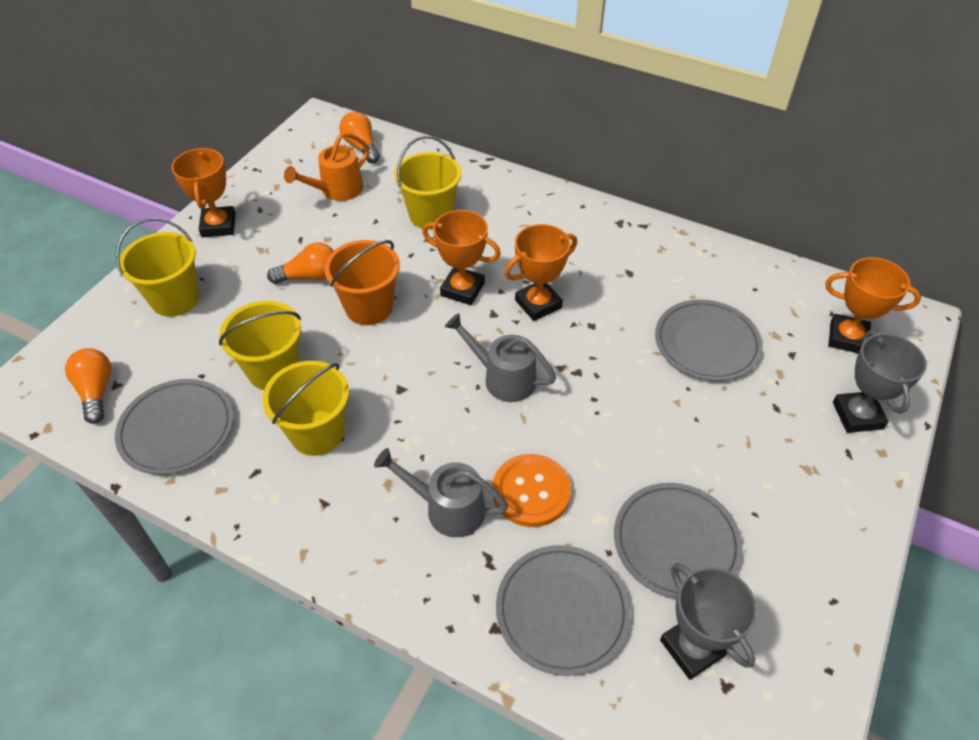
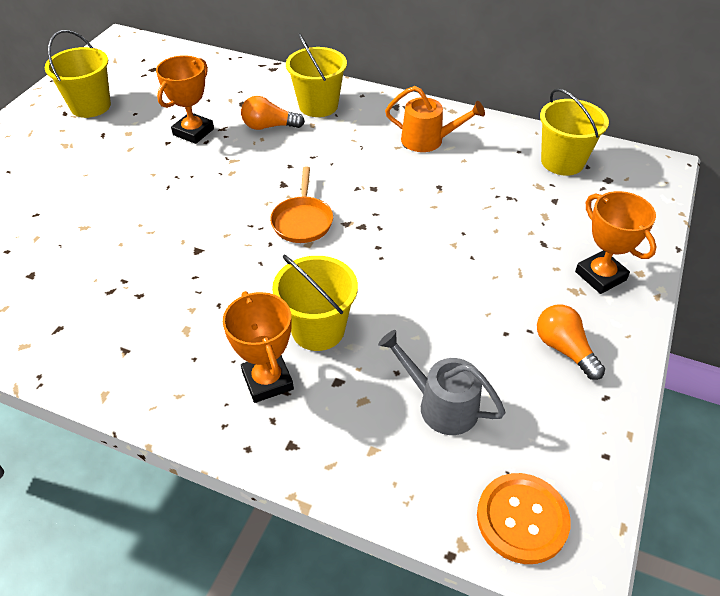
grey plate: 4 -> 0
grey trophy: 2 -> 0
grey watering can: 2 -> 1
orange bucket: 1 -> 0
orange light bulb: 3 -> 2
orange pan: 0 -> 1
orange trophy: 4 -> 3

